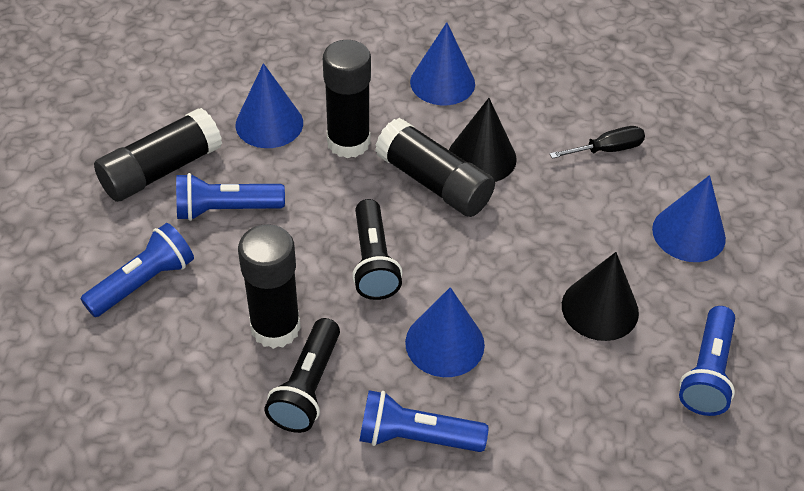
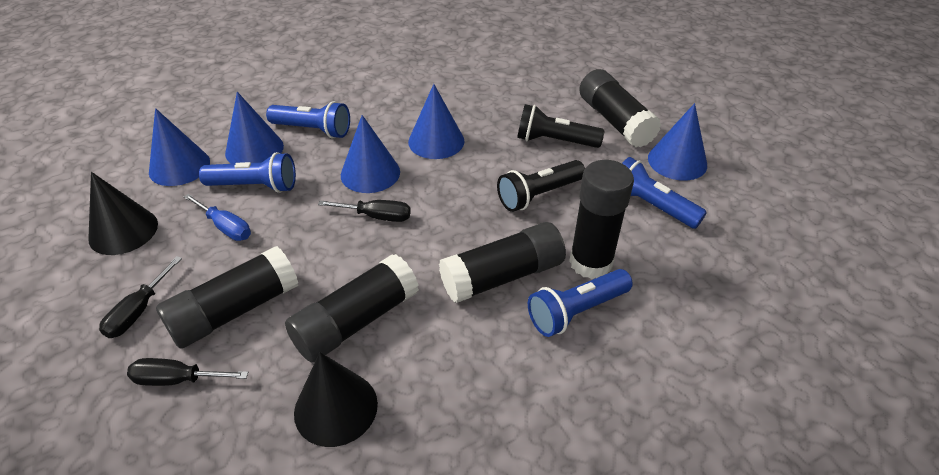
black glue stick: 4 -> 5
black screwdriver: 1 -> 3
blue cone: 4 -> 5
blue screwdriver: 0 -> 1

